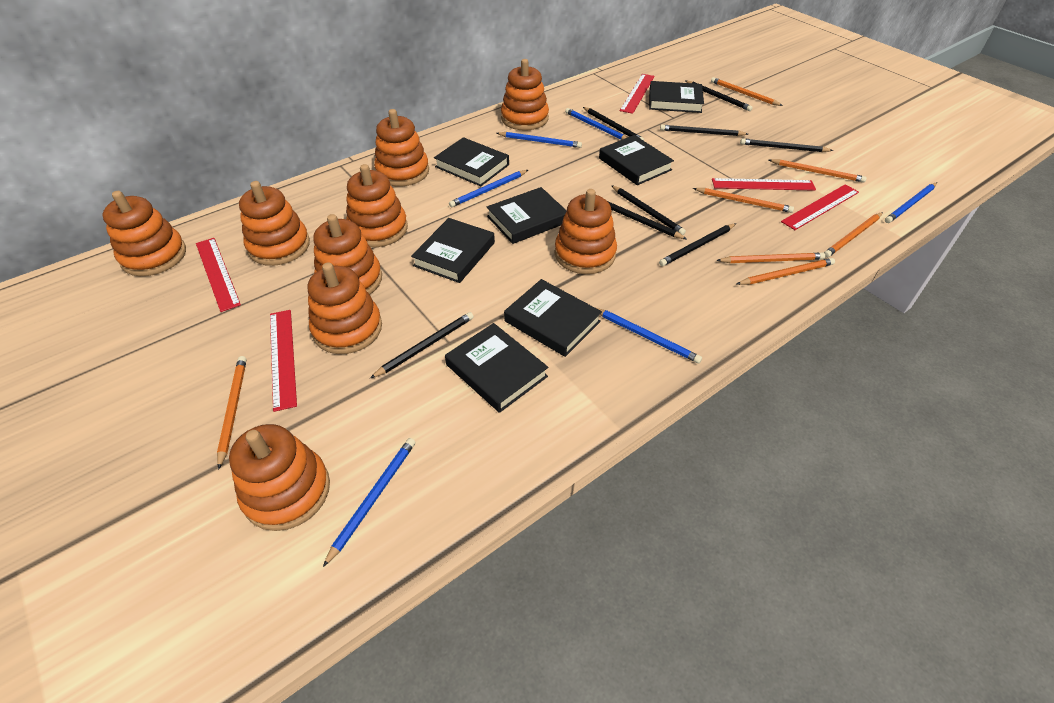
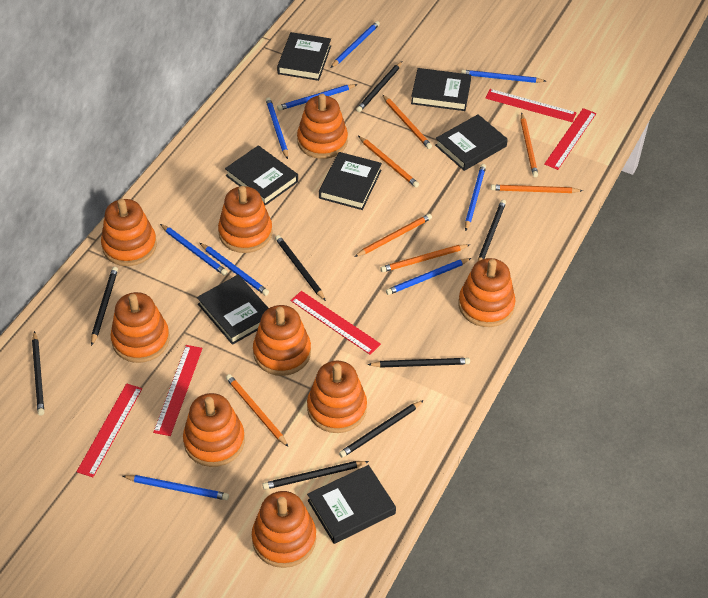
blue pencil: 6 -> 9

